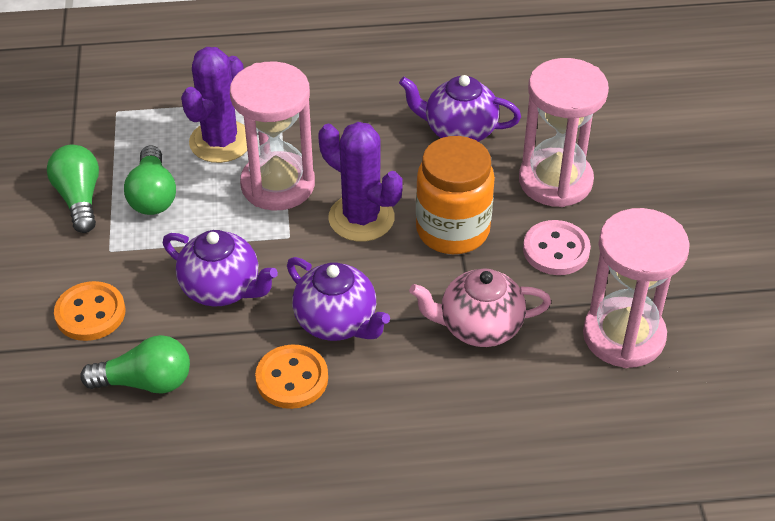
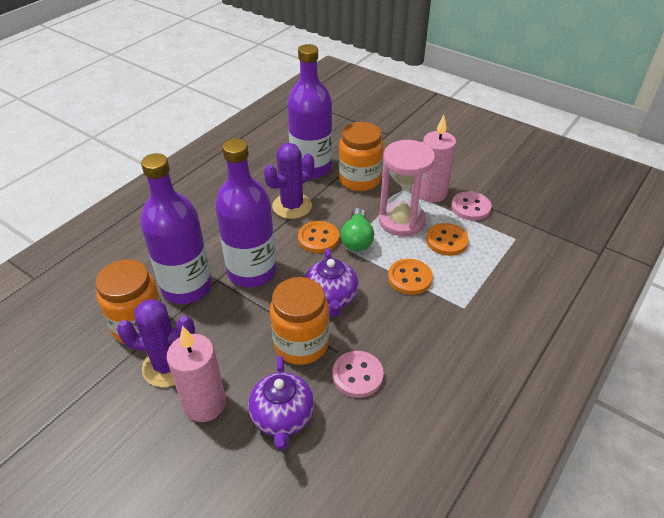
green light bulb: 3 -> 1
orange button: 2 -> 3
orange jar: 1 -> 3
pink button: 1 -> 2
pink candle: 0 -> 2
pink hourglass: 3 -> 1
pink teapot: 1 -> 0
purple bottle: 0 -> 3
purple teapot: 3 -> 2

